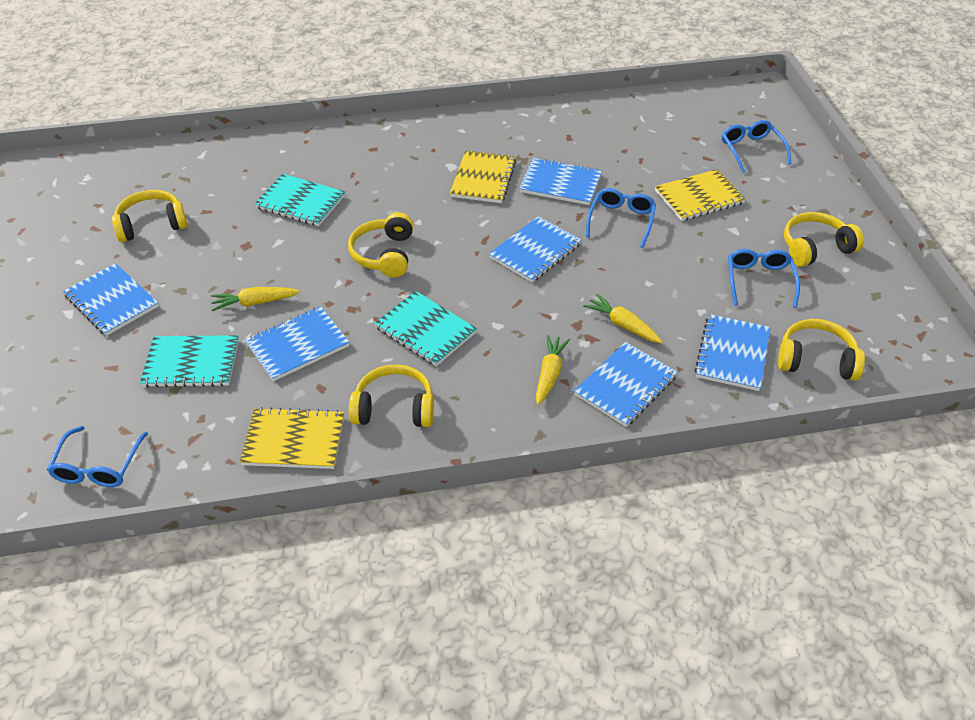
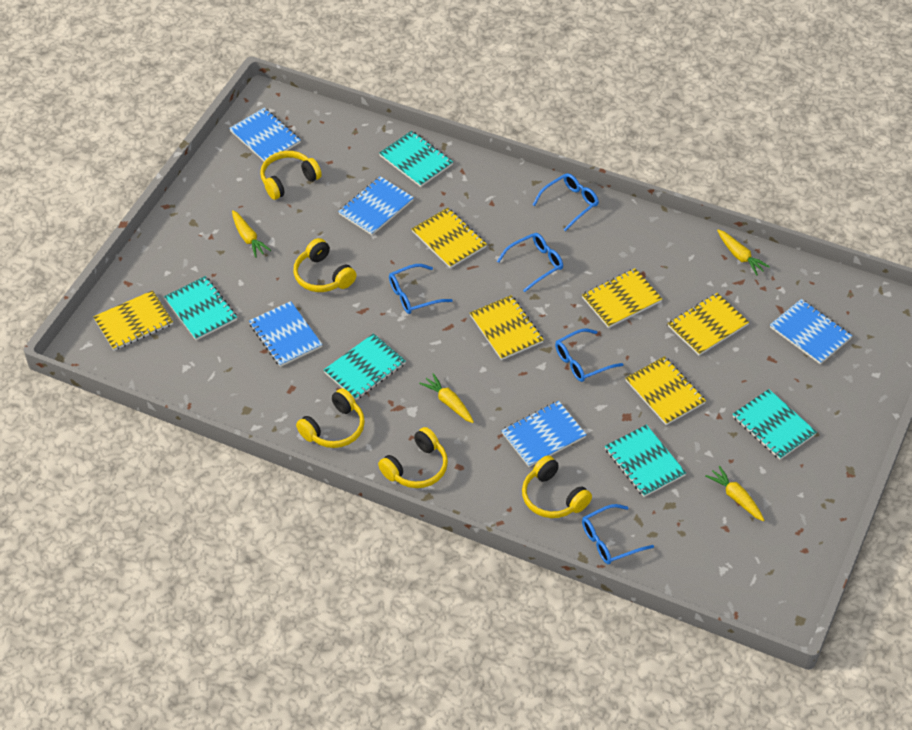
blue glasses: 4 -> 5
blue notebook: 6 -> 5
turquoise notebook: 3 -> 5
yellow carrot: 3 -> 4
yellow notebook: 3 -> 6

